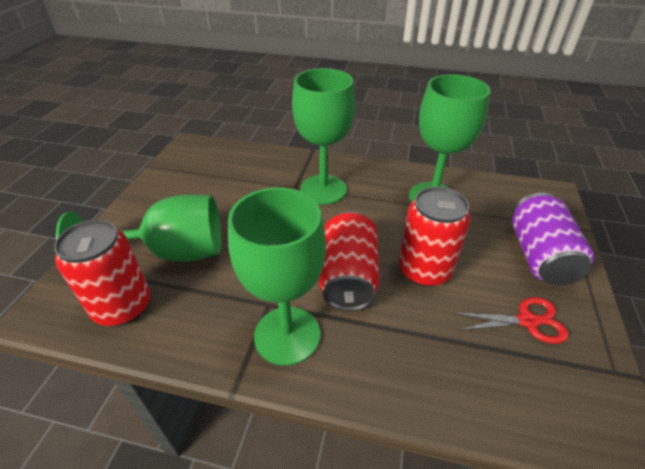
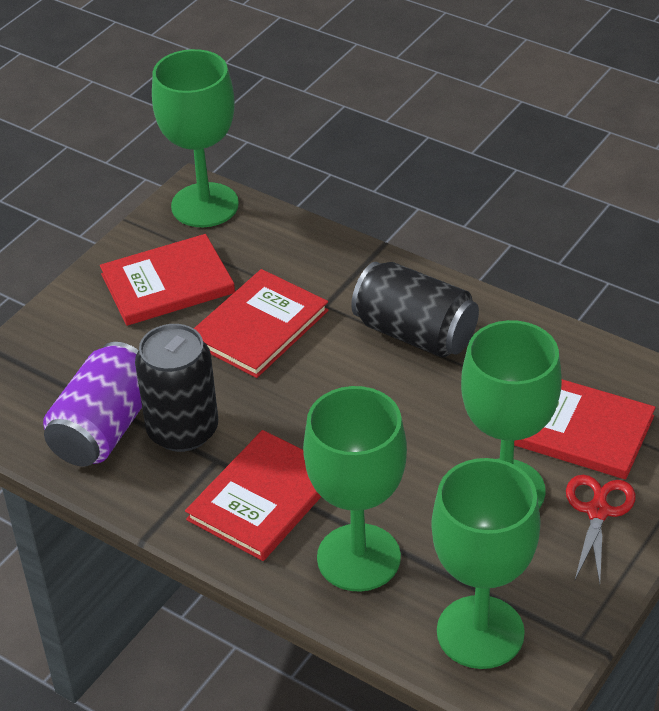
black can: 0 -> 2
red book: 0 -> 4
red can: 3 -> 0

